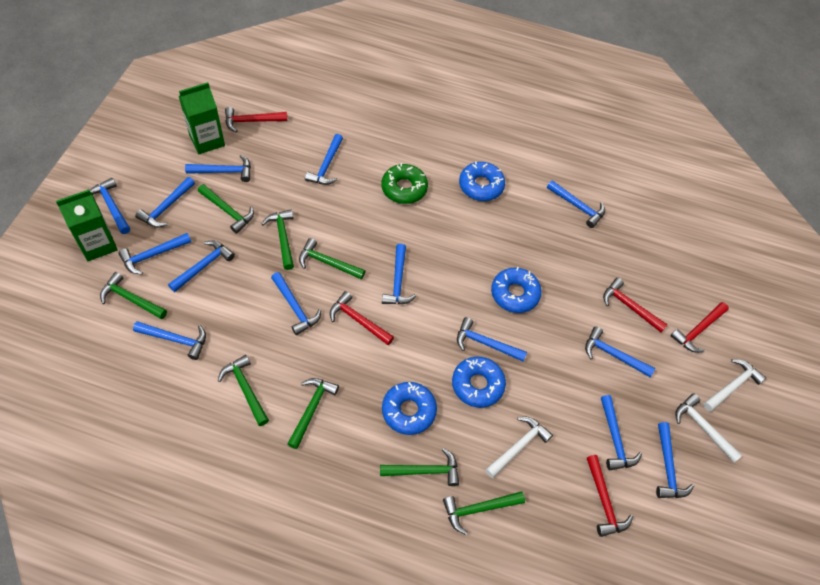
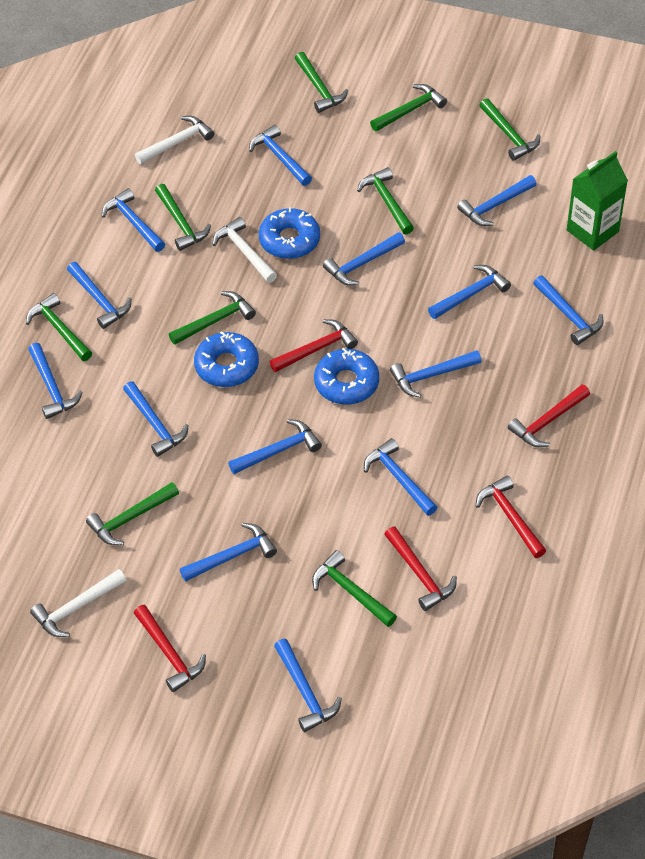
blue donut: 4 -> 3
green carton: 2 -> 1
green donut: 1 -> 0
green hammer: 8 -> 9

